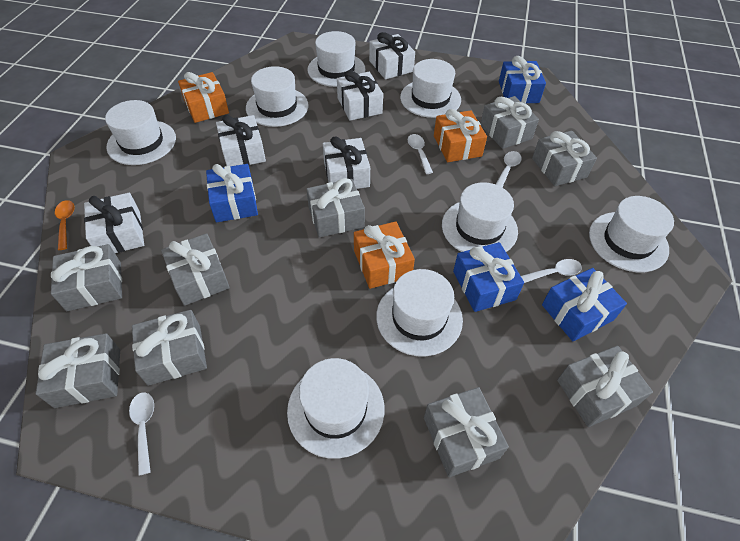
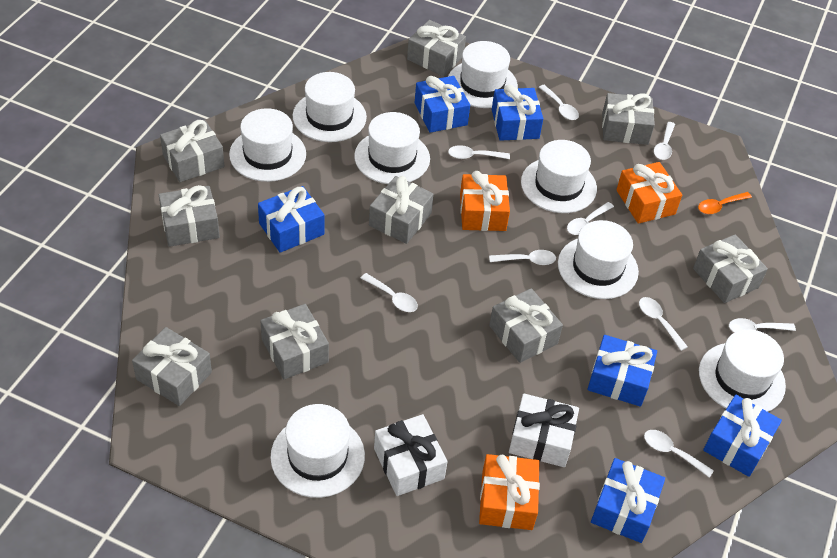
blue gift: 4 -> 6
white gift: 5 -> 2
white spoon: 4 -> 9

